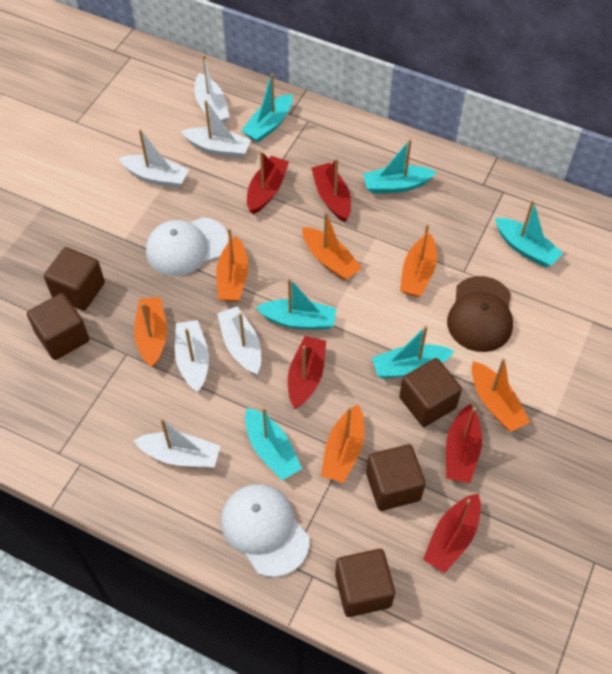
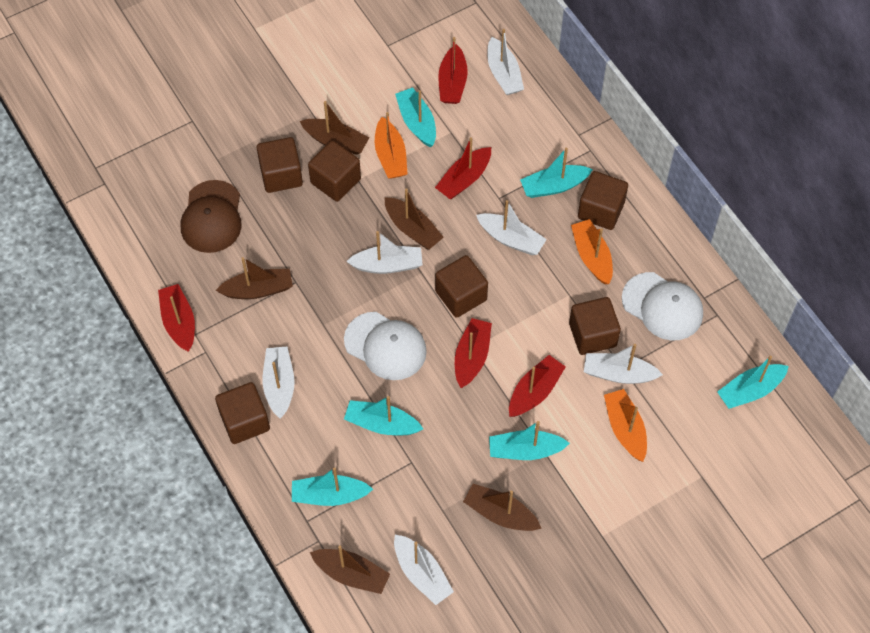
brown boat: 0 -> 5
brown cube: 5 -> 6
orange boat: 6 -> 3

